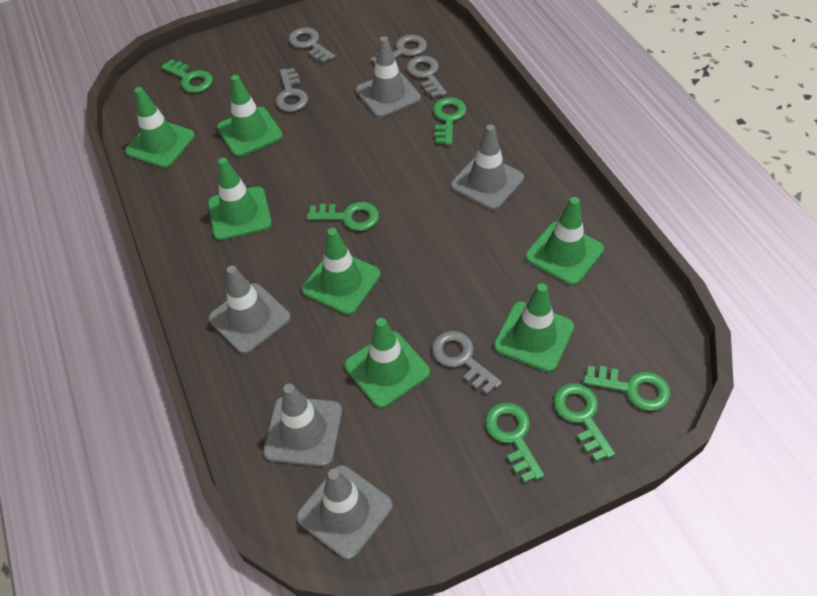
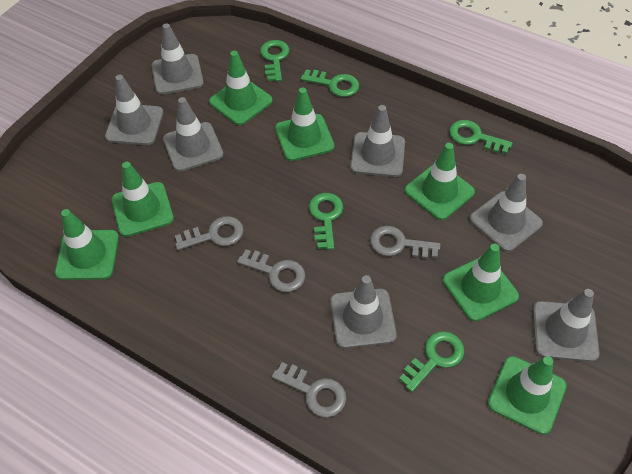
green key: 6 -> 5
grey key: 5 -> 4
grey traffic cone: 5 -> 7

